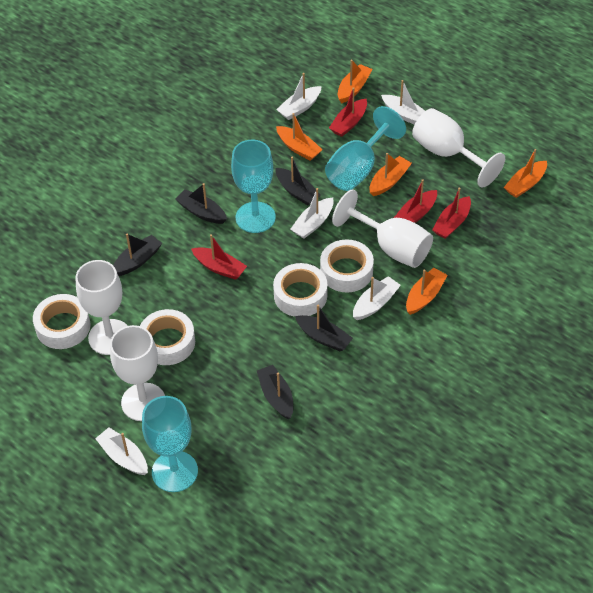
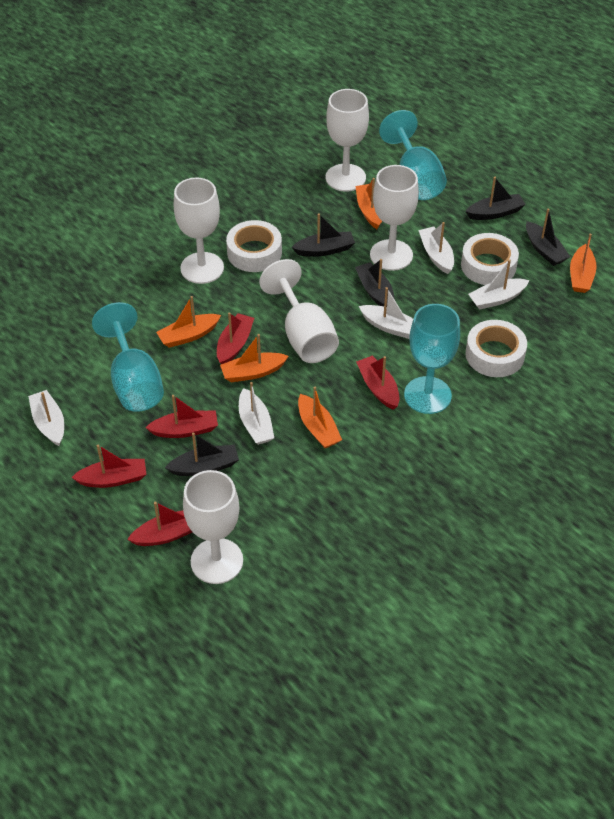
red boat: 4 -> 5
white goblet: 4 -> 5
white tape: 4 -> 3

